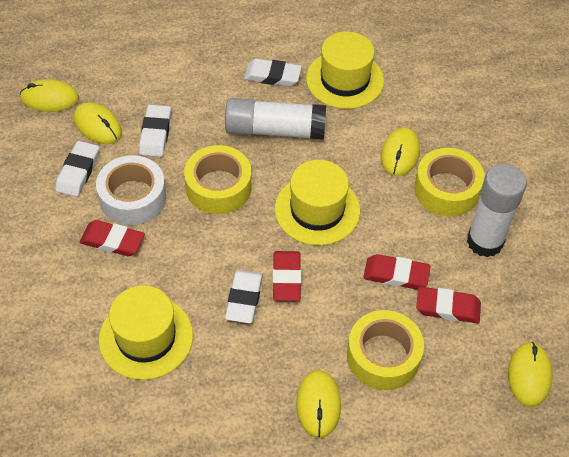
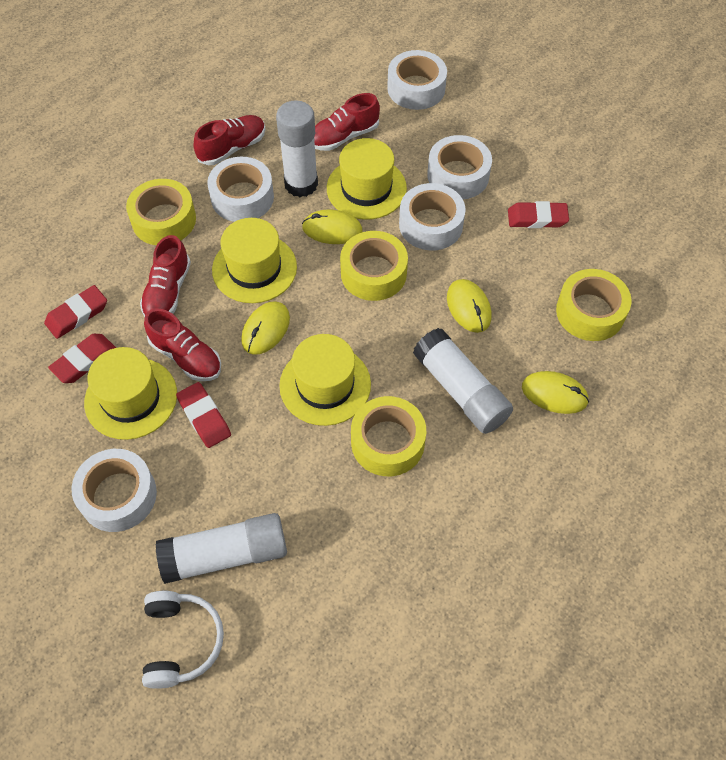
red shoe: 0 -> 4
white eraser: 4 -> 0
white glue stick: 2 -> 3
white headphones: 0 -> 1
white tape: 1 -> 5
yellow hat: 3 -> 4
yellow mouse: 5 -> 4
yellow tape: 3 -> 4

